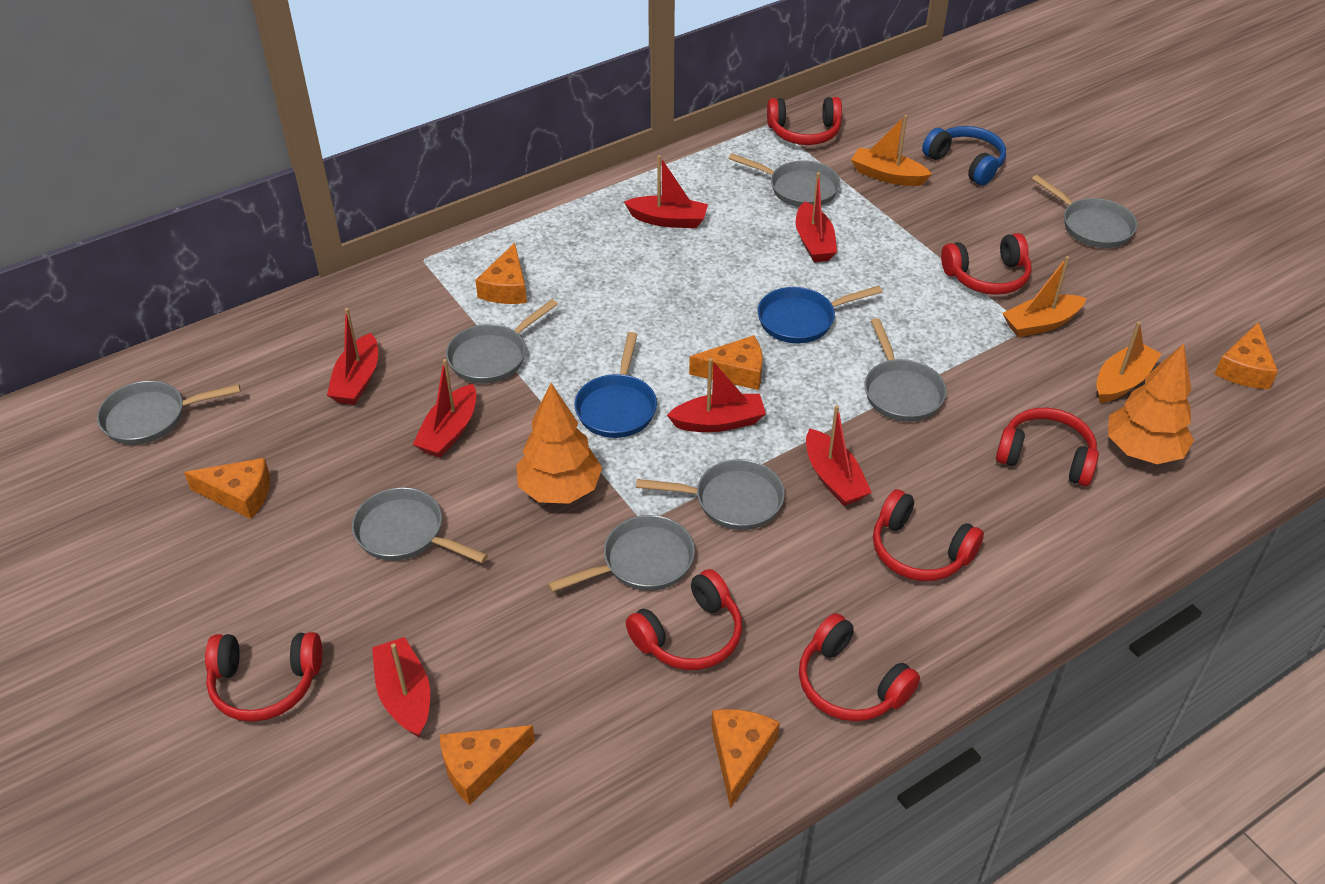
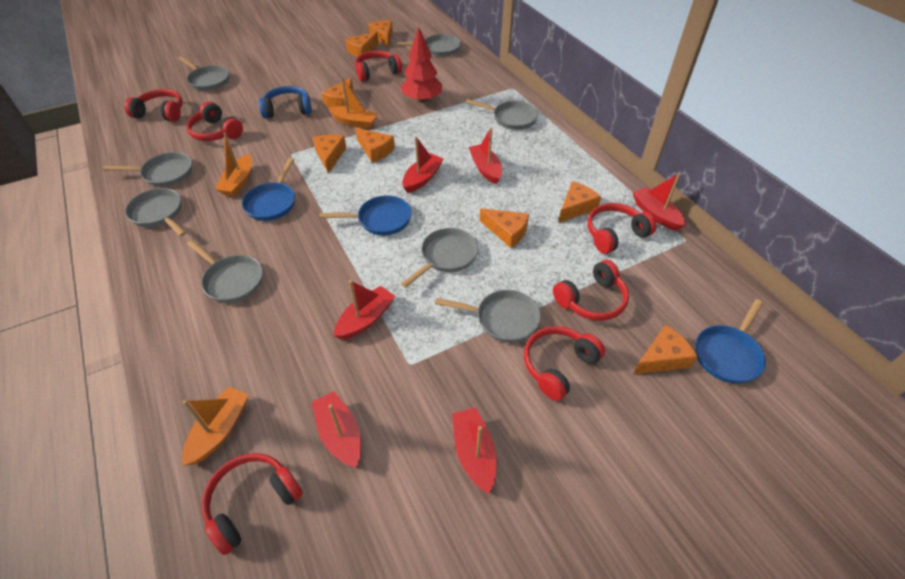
blue pan: 2 -> 3
orange cheese: 6 -> 8
orange tree: 2 -> 0
red boat: 7 -> 6
red tree: 0 -> 1

